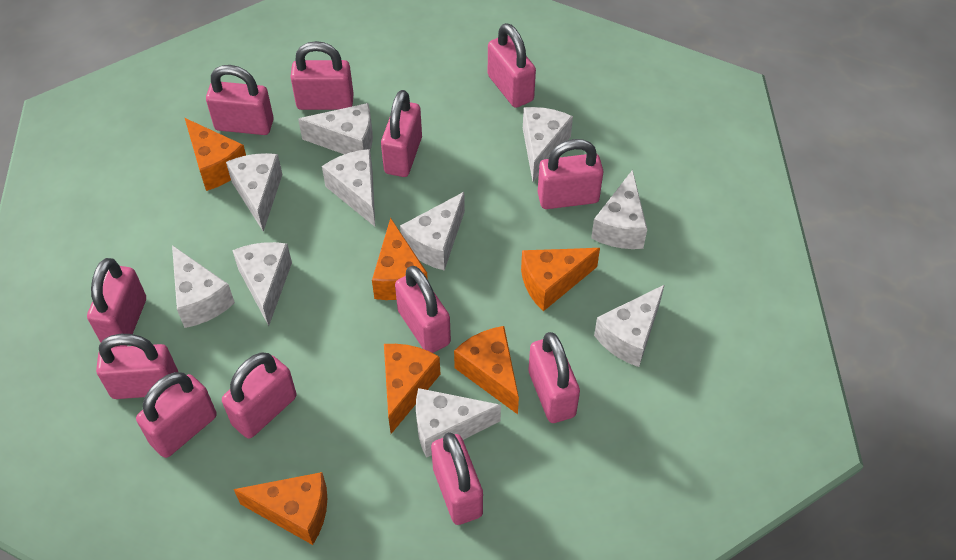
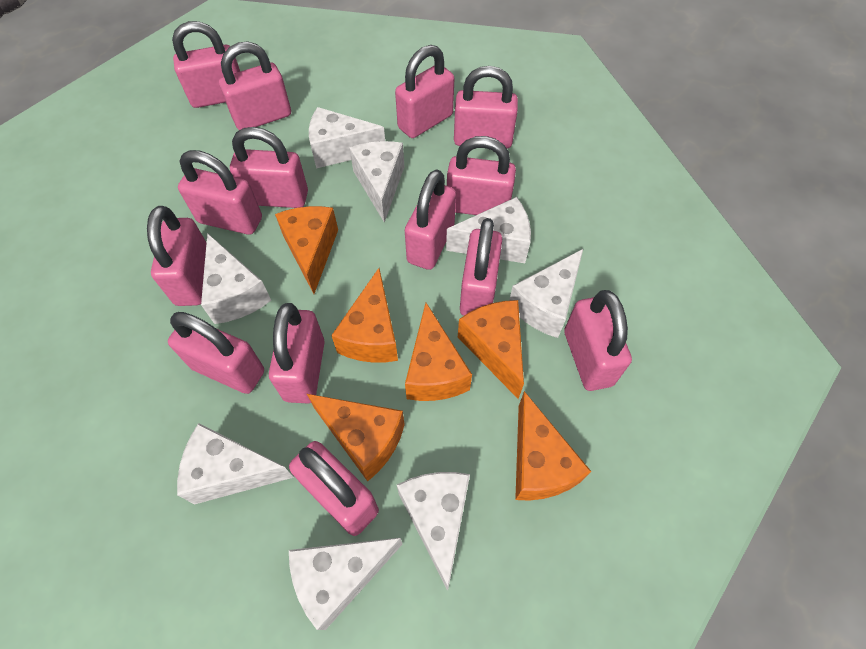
pink padlock: 12 -> 14
white cheese: 10 -> 8

